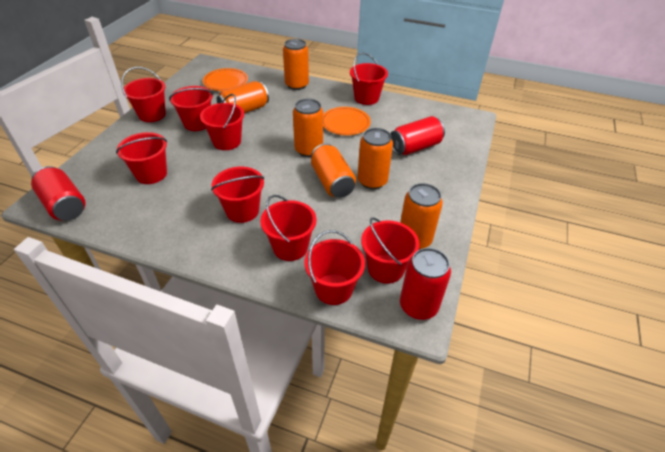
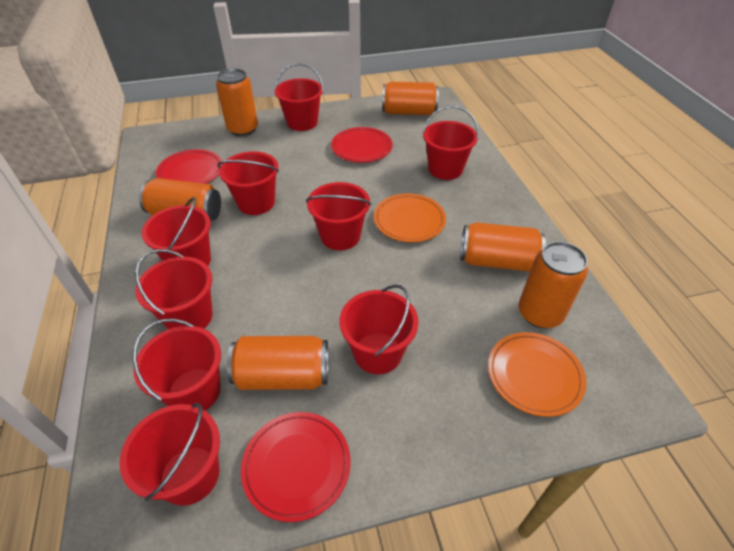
red can: 3 -> 0
red plate: 0 -> 3

